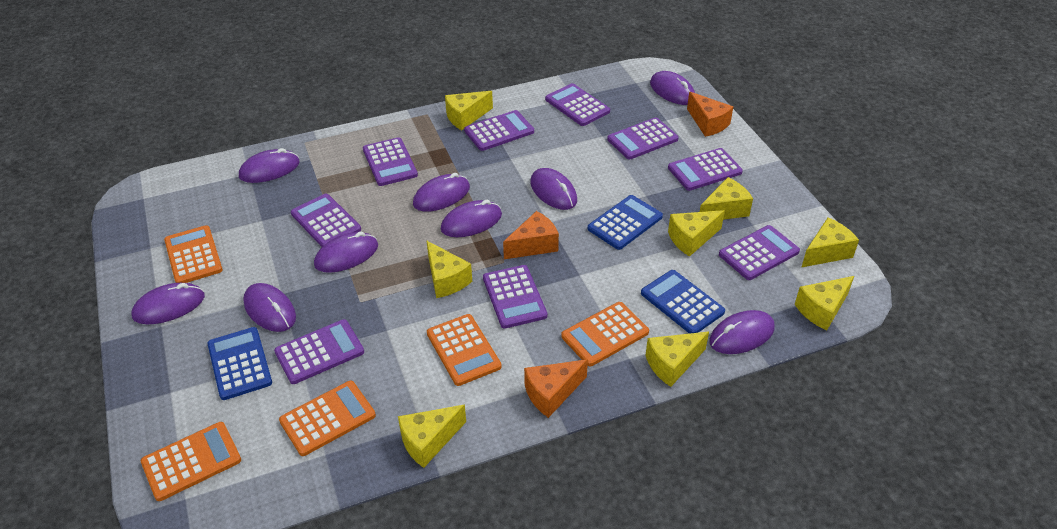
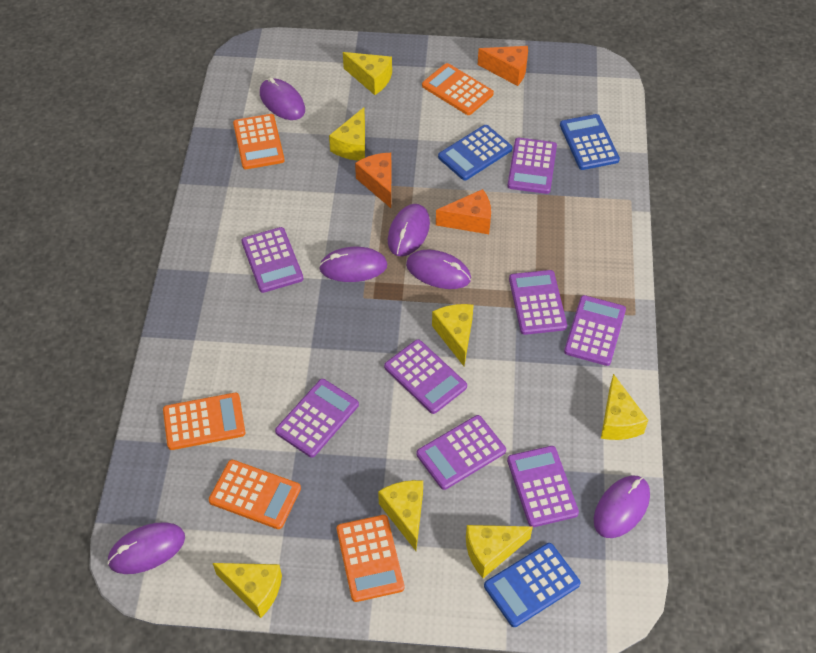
purple calculator: 9 -> 8
purple mouse: 9 -> 6
yellow cheese: 8 -> 7

